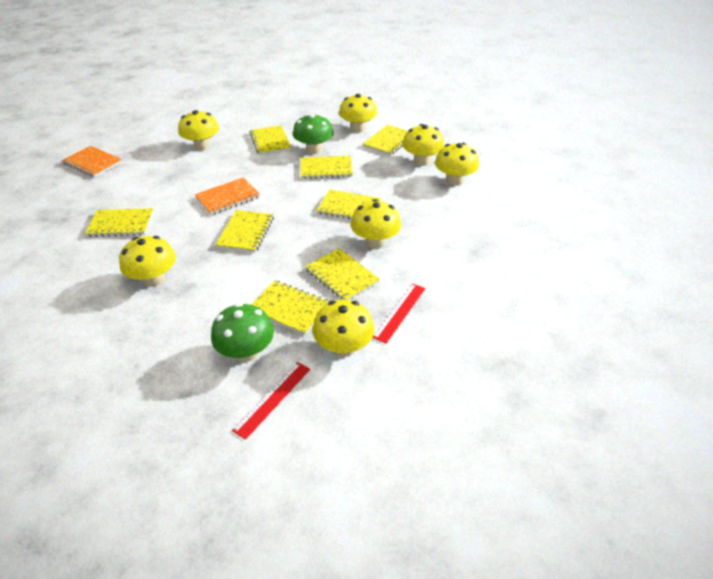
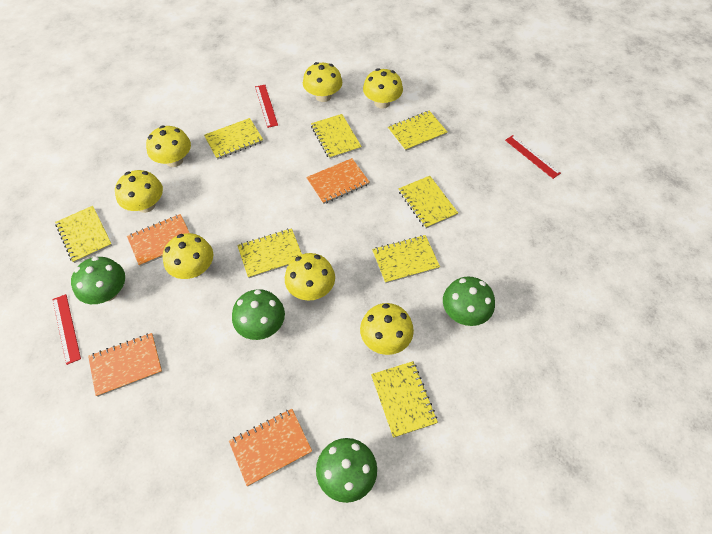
green mushroom: 2 -> 4
orange notebook: 2 -> 4
red ruler: 2 -> 3

